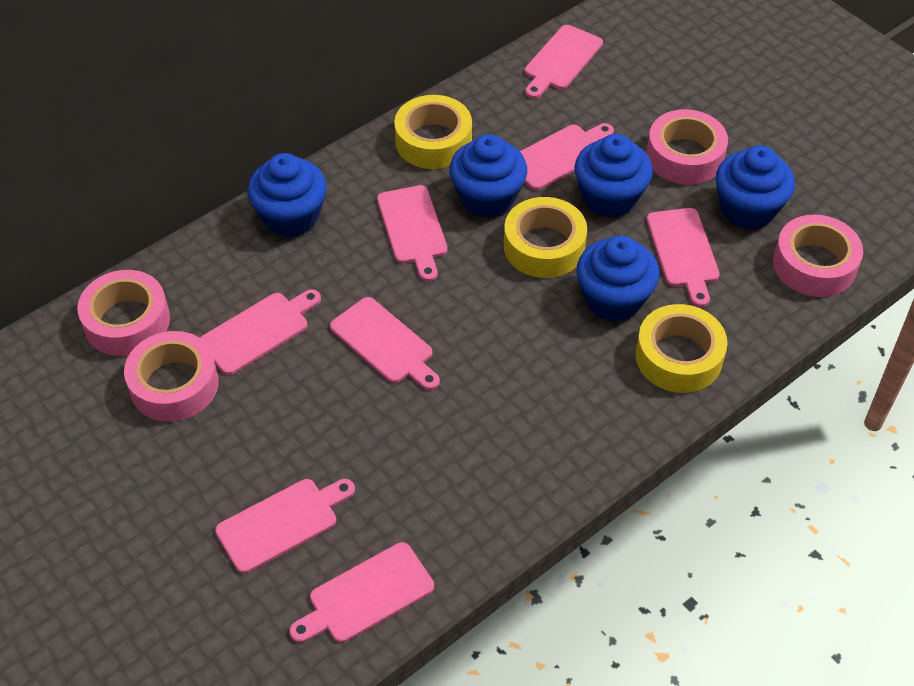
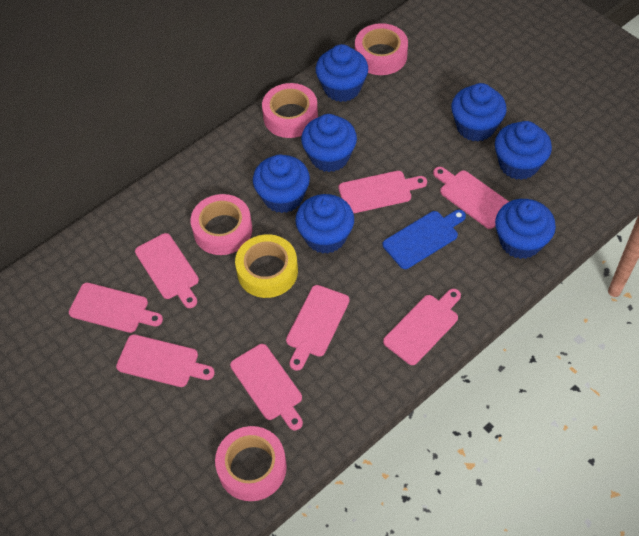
blue cupcake: 5 -> 7
blue cutting board: 0 -> 1
yellow tape: 3 -> 1

